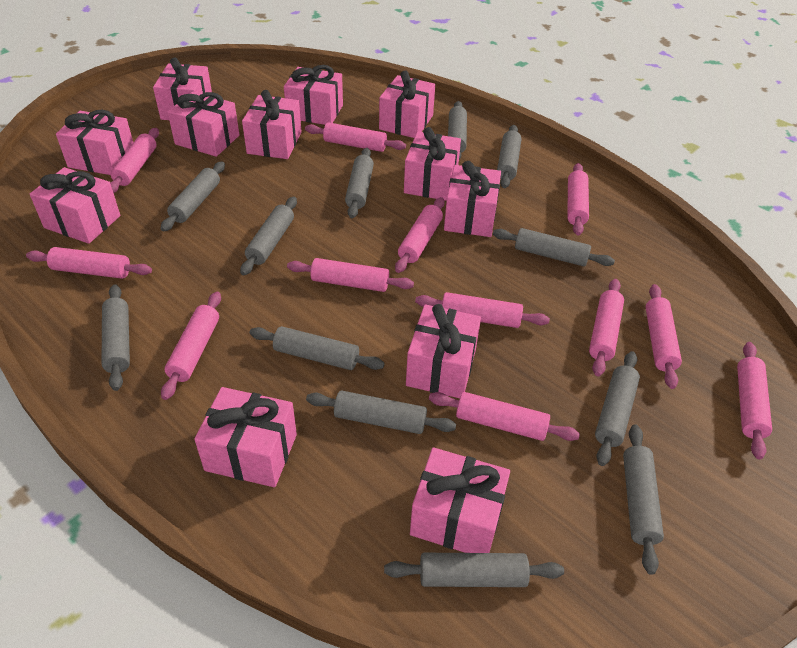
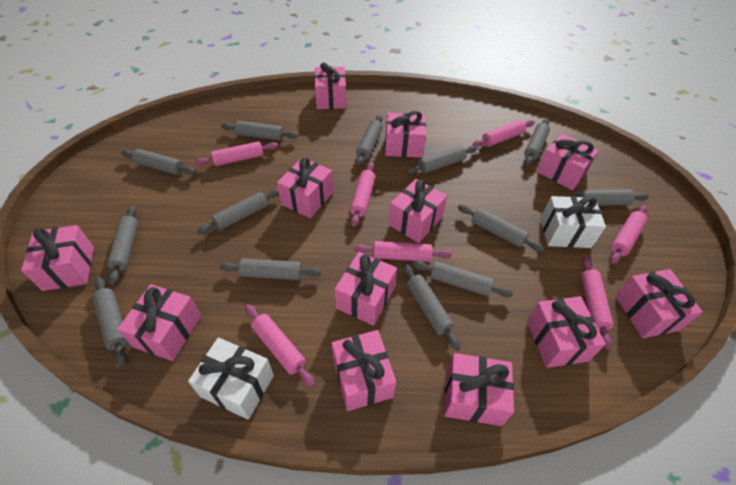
grey rolling pin: 12 -> 13
pink rolling pin: 12 -> 7
white gift: 0 -> 2

